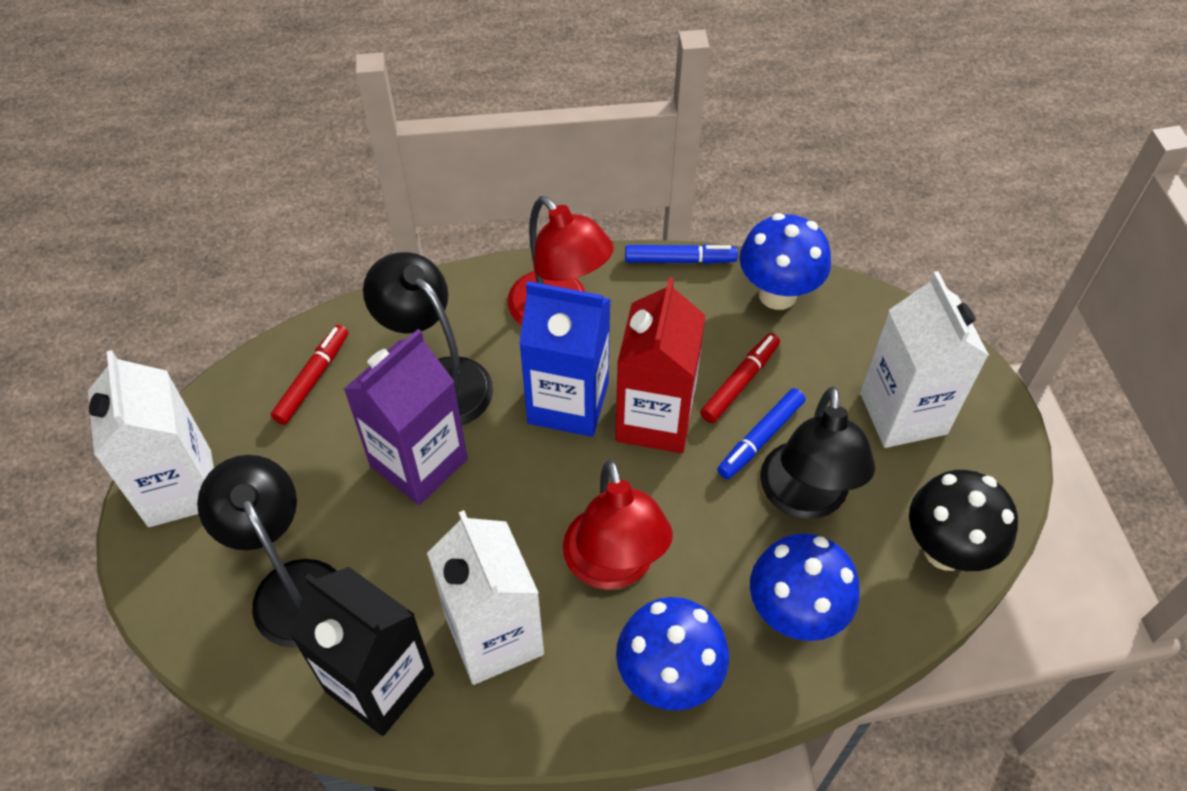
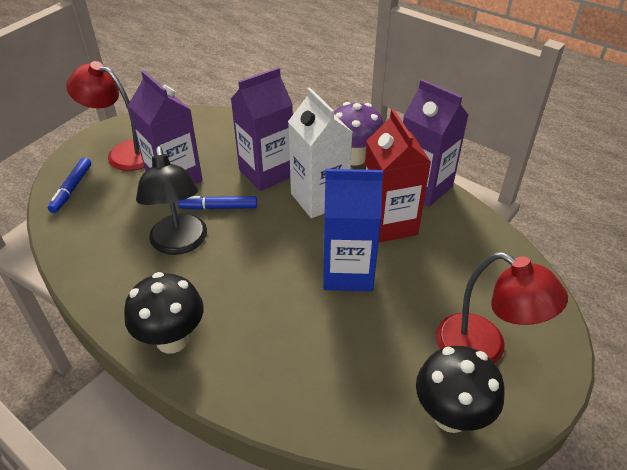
black carton: 1 -> 0
black lamp: 3 -> 1
black mushroom: 1 -> 2
blue mushroom: 3 -> 0
purple carton: 1 -> 3
purple mushroom: 0 -> 1
red marker: 2 -> 0
white carton: 3 -> 1

